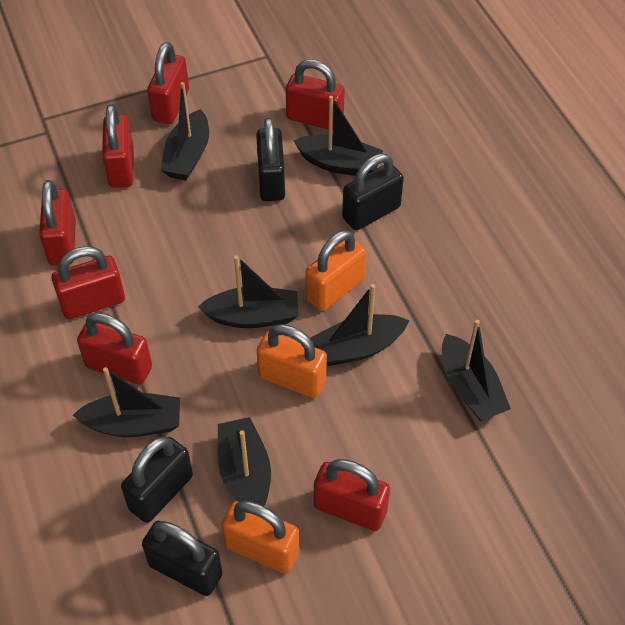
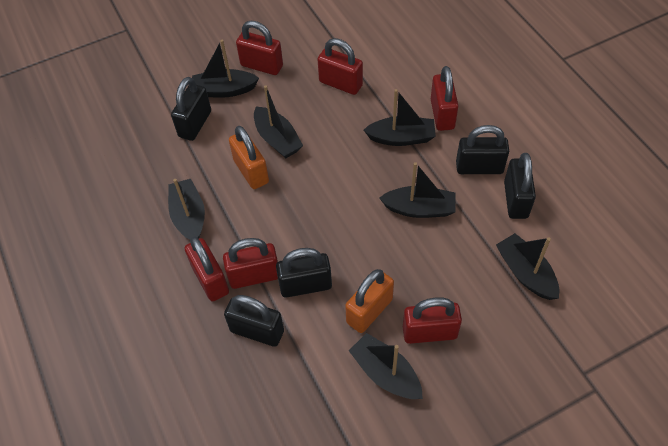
black padlock: 4 -> 5
orange padlock: 3 -> 2
red padlock: 7 -> 6

